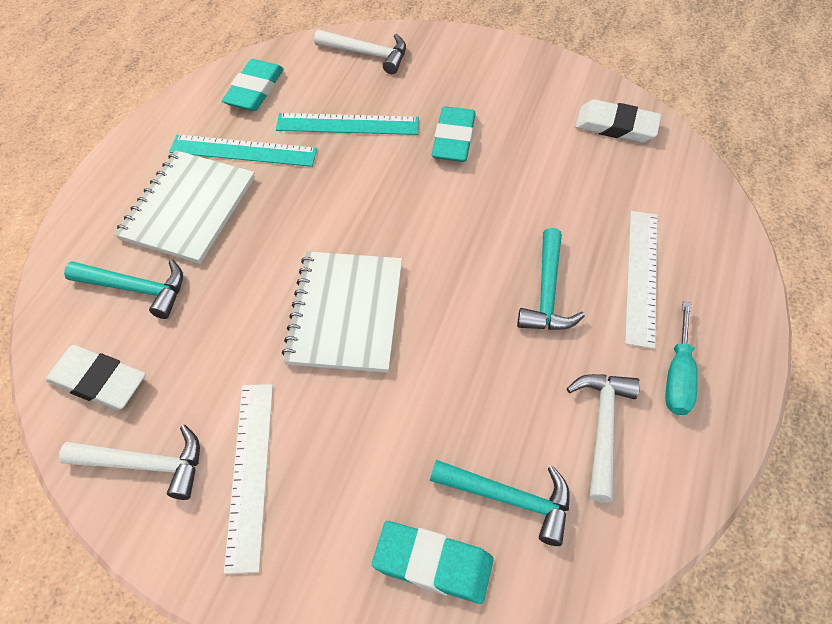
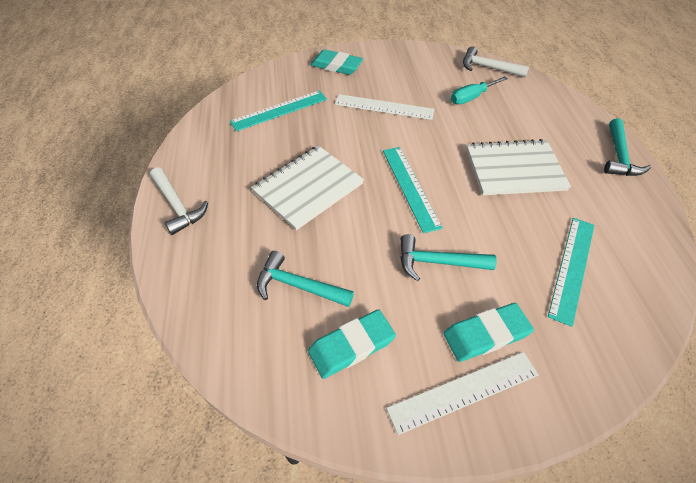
turquoise ruler: 2 -> 3
white eraser: 2 -> 0
white hammer: 3 -> 2

